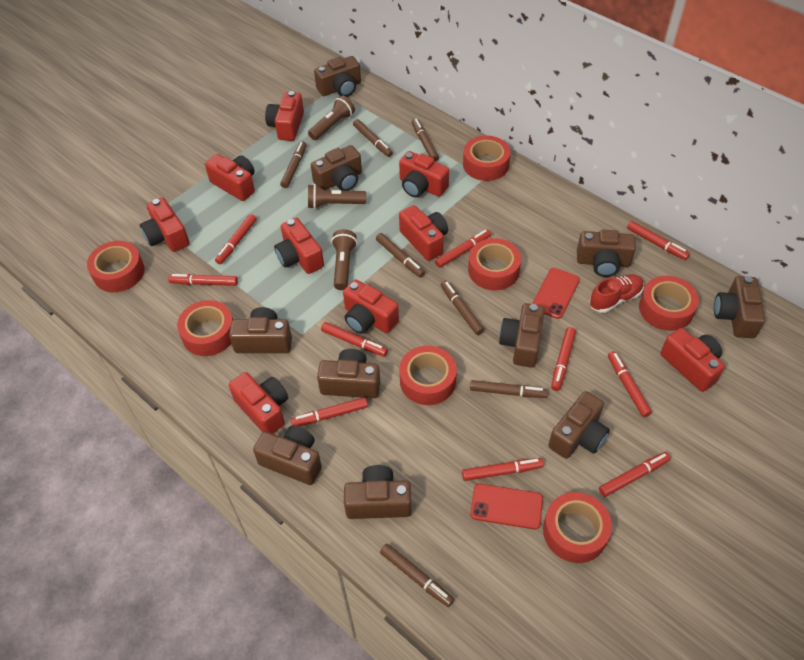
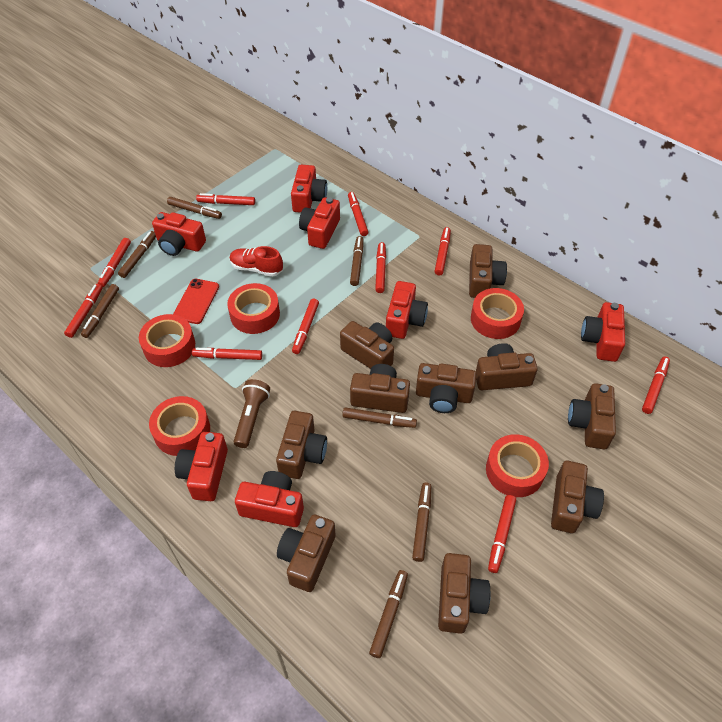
brown flashlight: 3 -> 1
red camera: 9 -> 7
red phone: 2 -> 1
red tape: 7 -> 5

